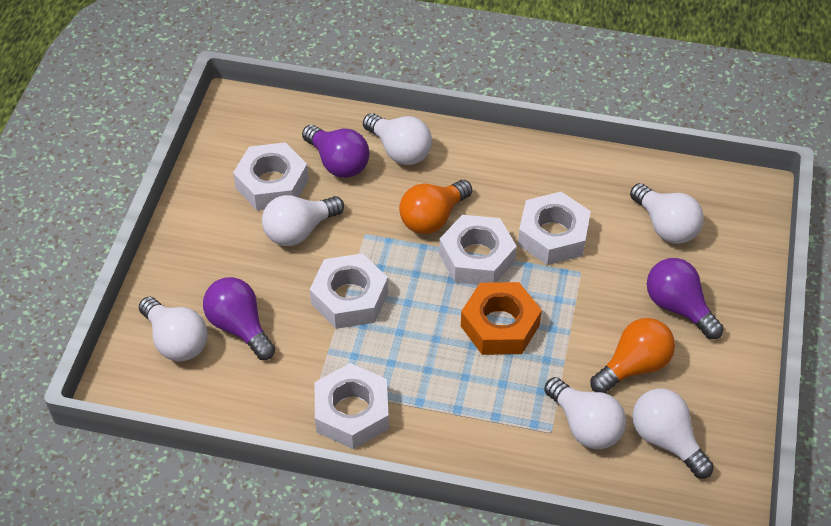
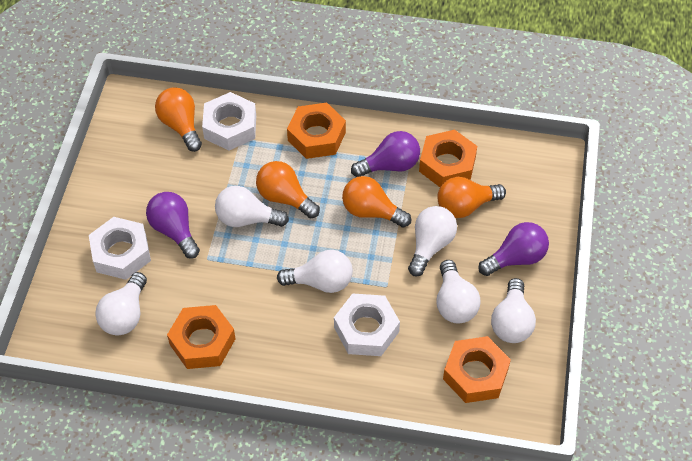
orange light bulb: 2 -> 4
orange nut: 1 -> 4
white nut: 5 -> 3

